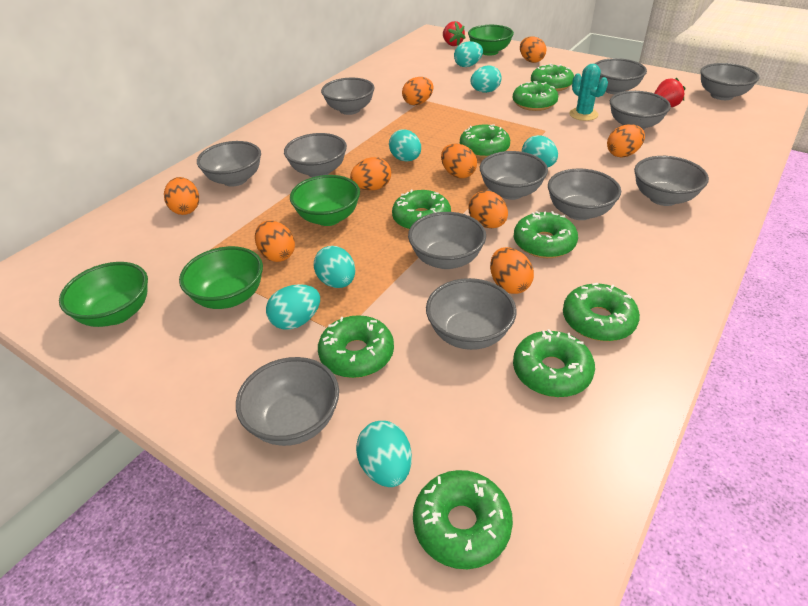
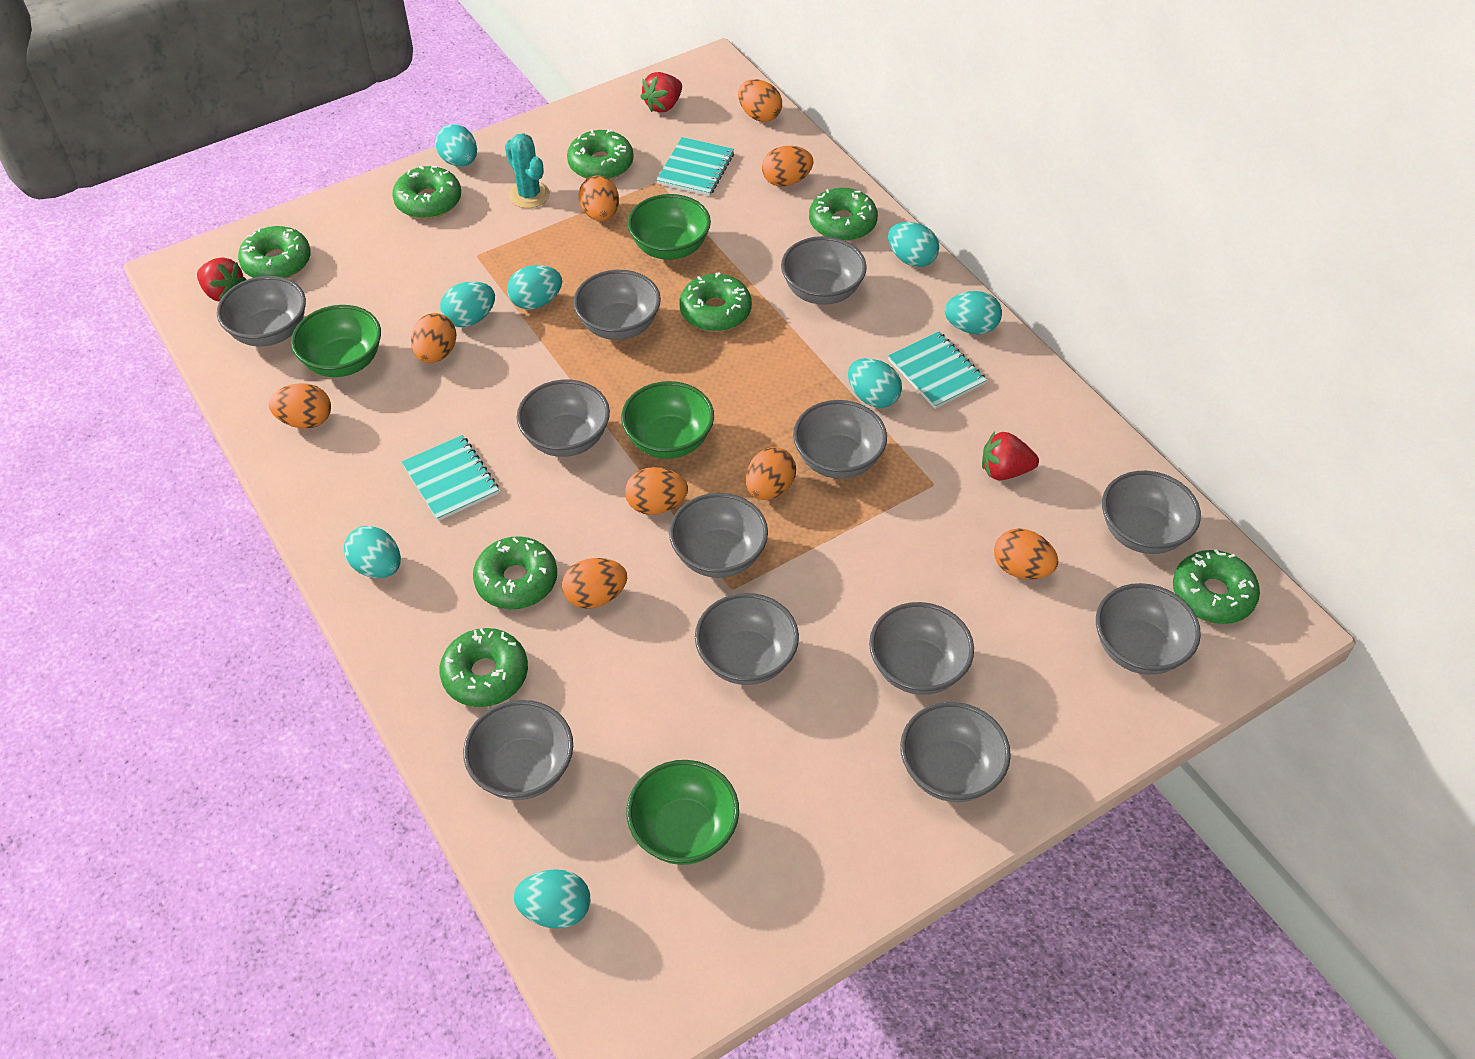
green donut: 9 -> 8
red strawberry: 2 -> 3
turquoise egg: 7 -> 8
turquoise notebook: 0 -> 3

